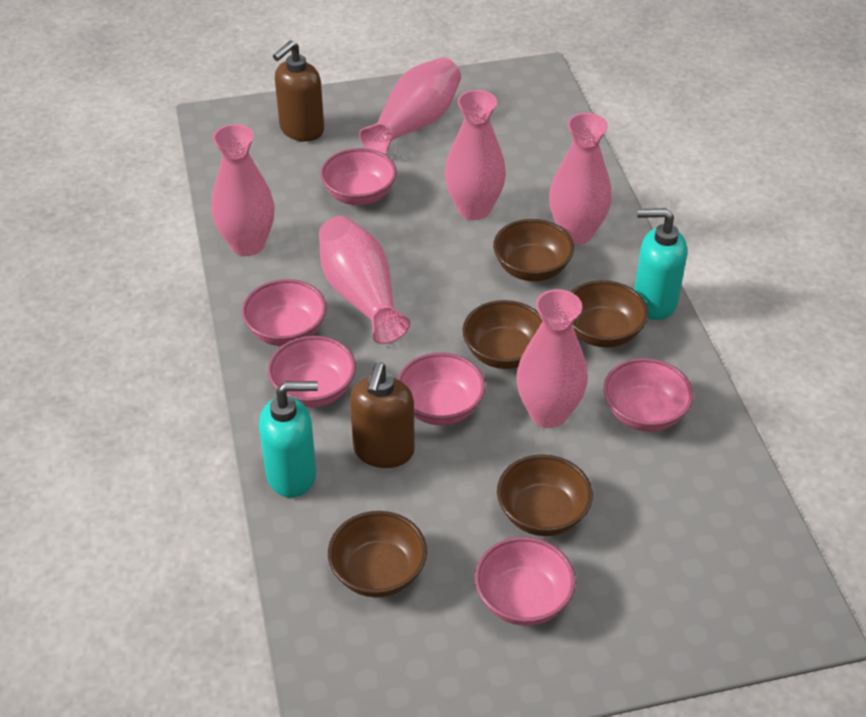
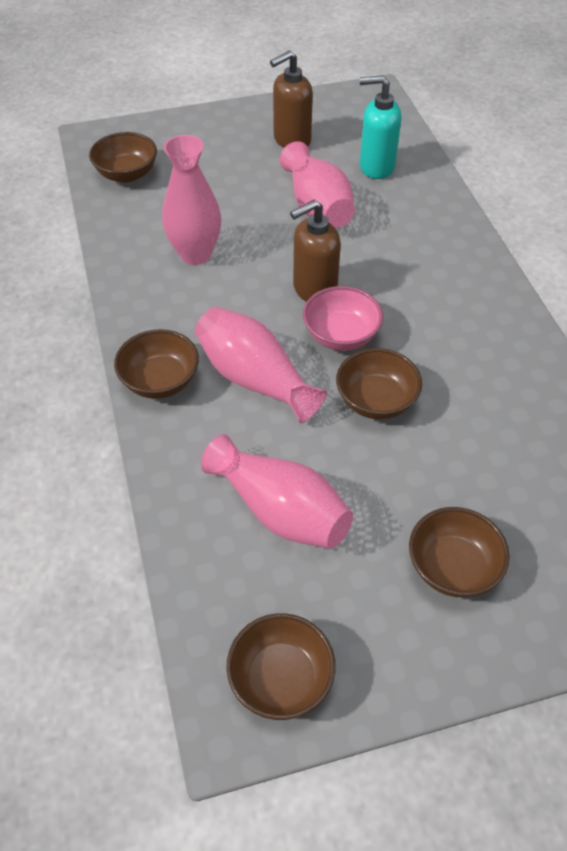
pink bowl: 6 -> 1
pink vase: 6 -> 4
turquoise soap dispenser: 2 -> 1

